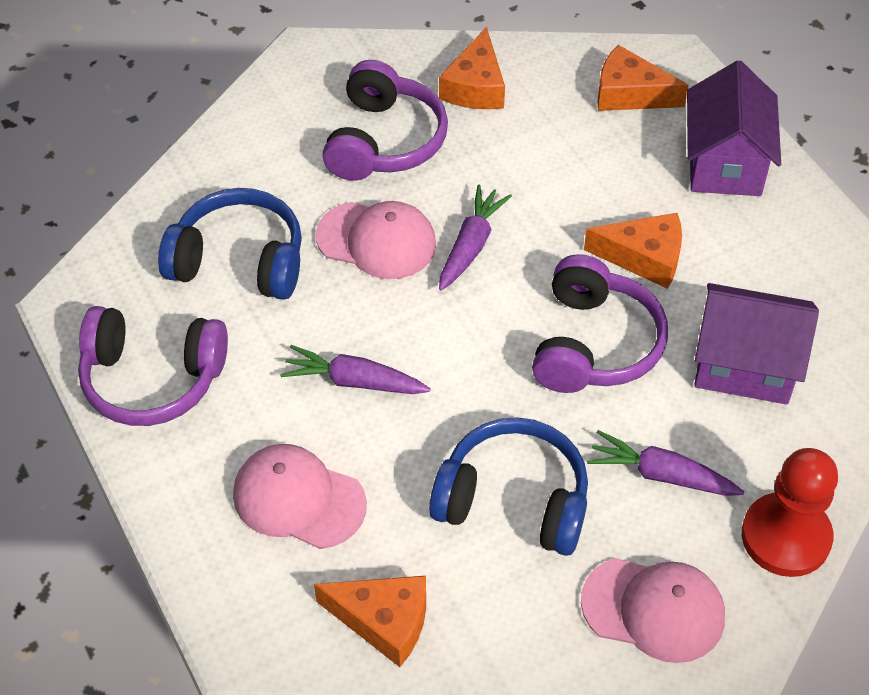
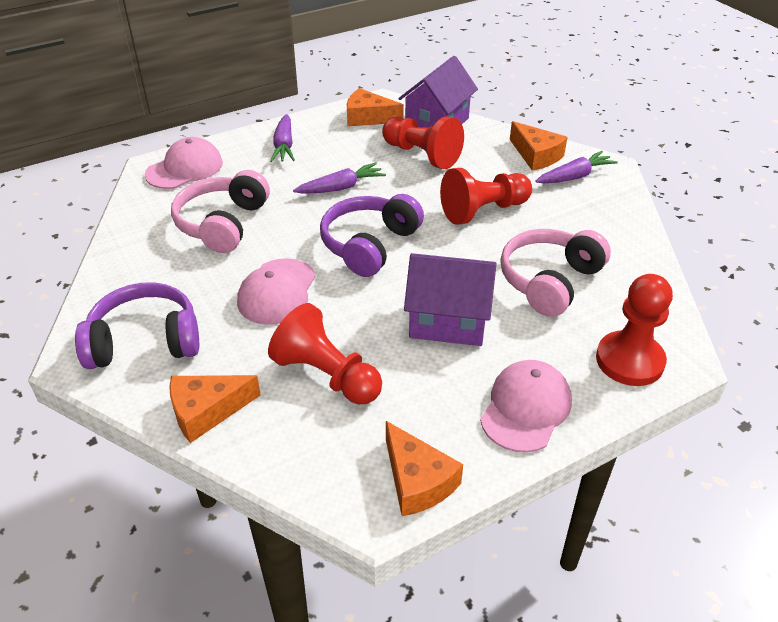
blue headphones: 2 -> 0
pink headphones: 0 -> 2
purple headphones: 3 -> 2
red pawn: 1 -> 4

